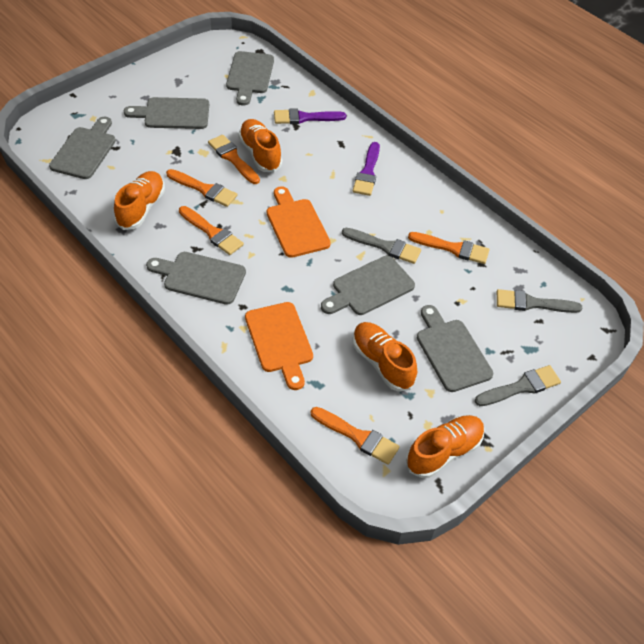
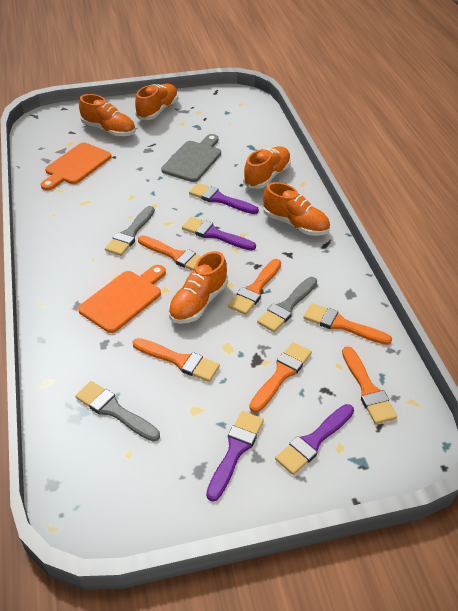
grey cutting board: 6 -> 1
orange brush: 5 -> 6
orange shoe: 4 -> 5
purple brush: 2 -> 4

